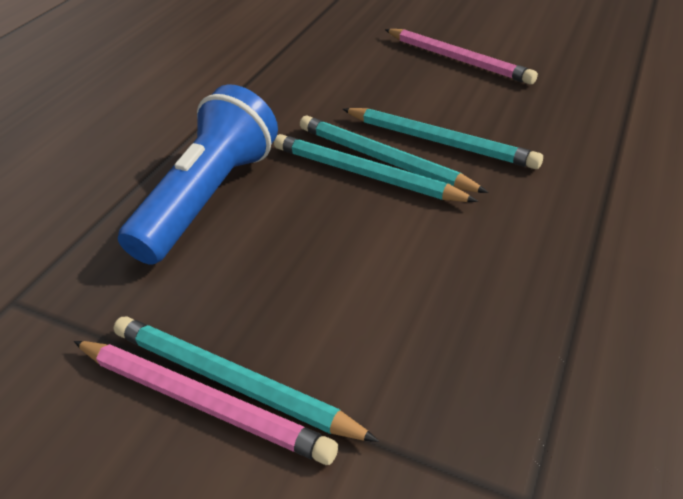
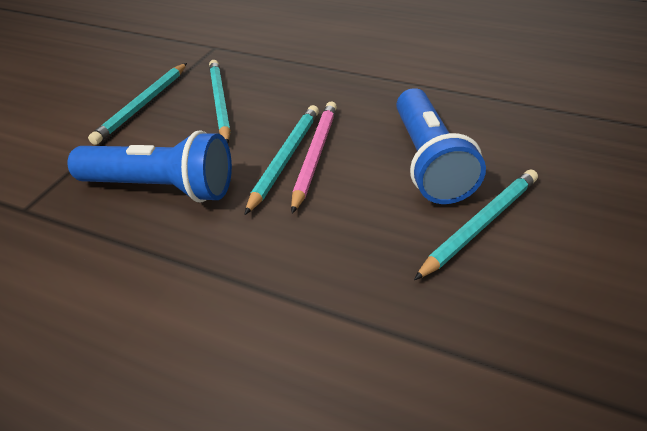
blue flashlight: 1 -> 2
pink pencil: 2 -> 1

